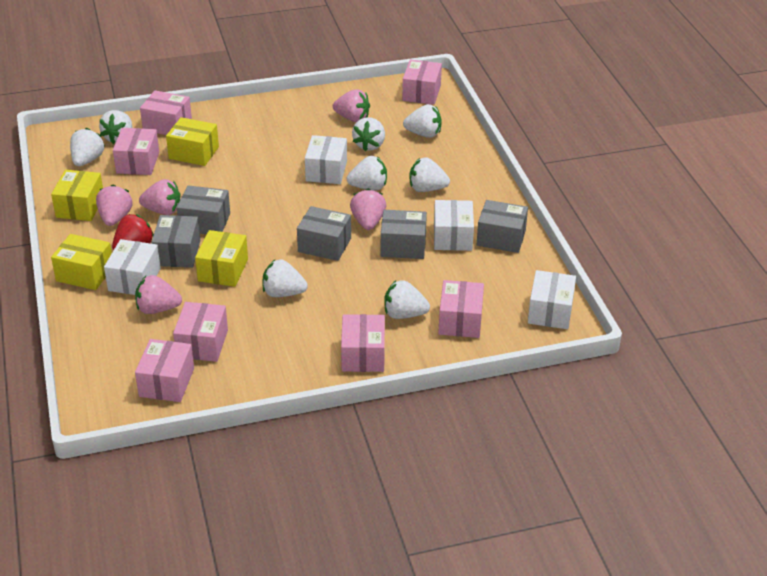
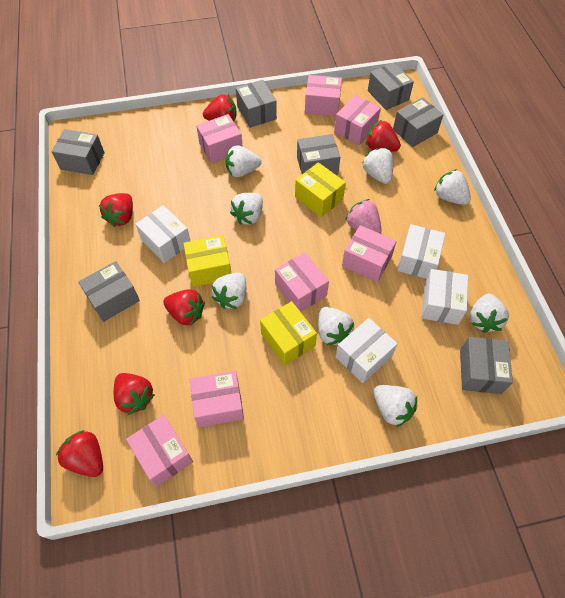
grey box: 5 -> 7
pink strawberry: 5 -> 1
red strawberry: 1 -> 6
yellow box: 4 -> 3

